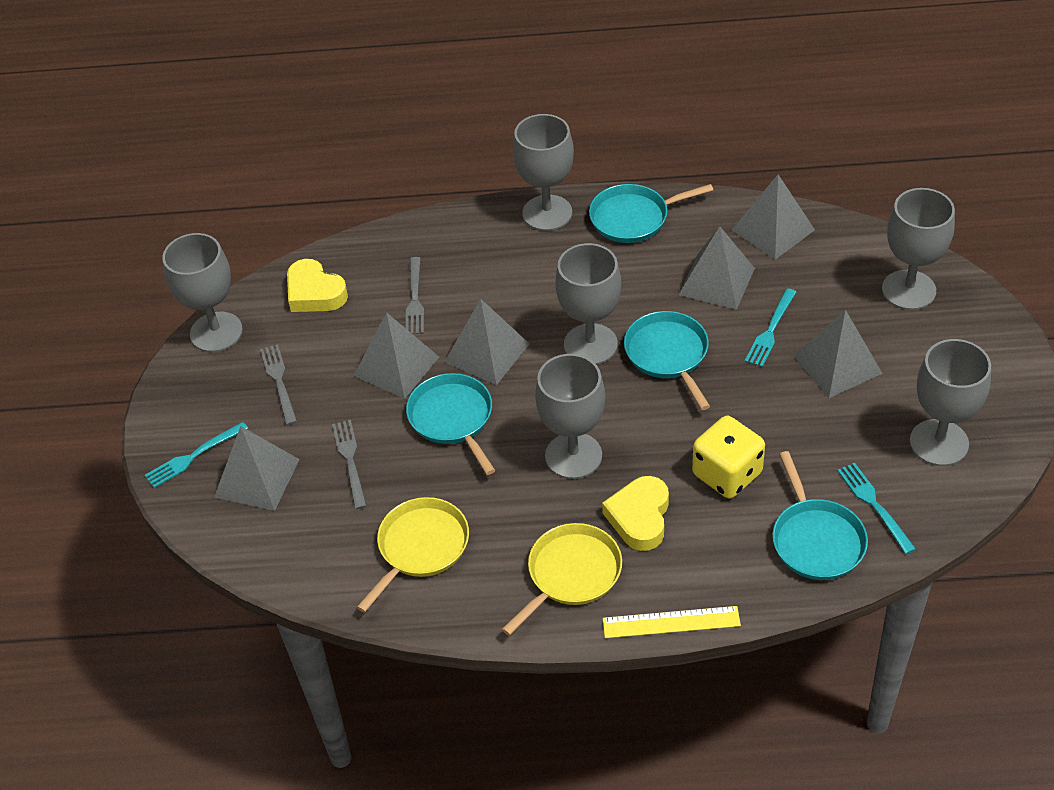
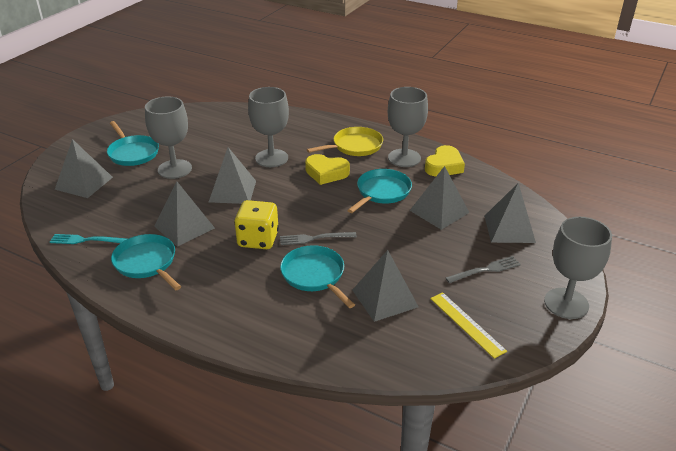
grey fork: 3 -> 2
grey goblet: 6 -> 4
turquoise fork: 3 -> 1
yellow pan: 2 -> 1

